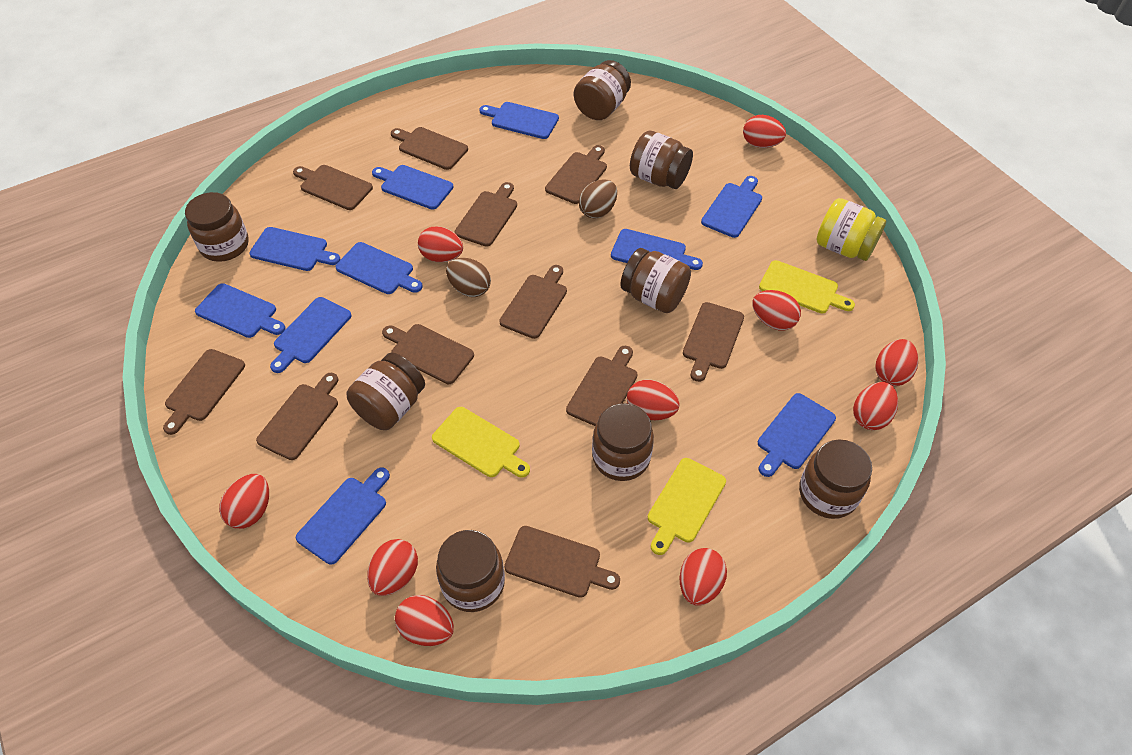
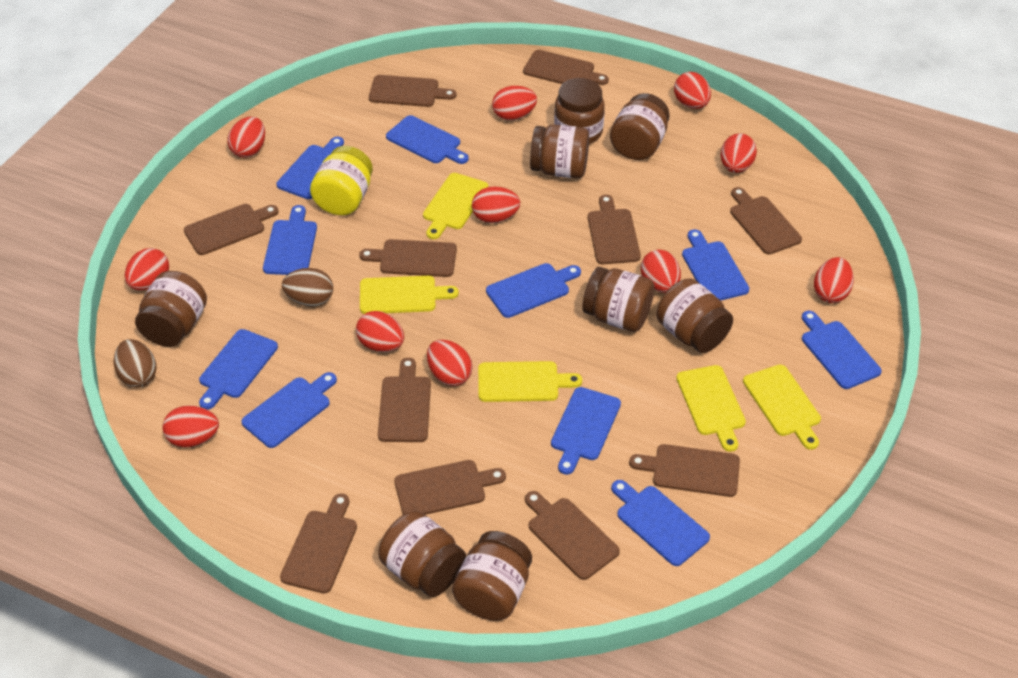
red egg: 10 -> 11
yellow cutting board: 3 -> 5

